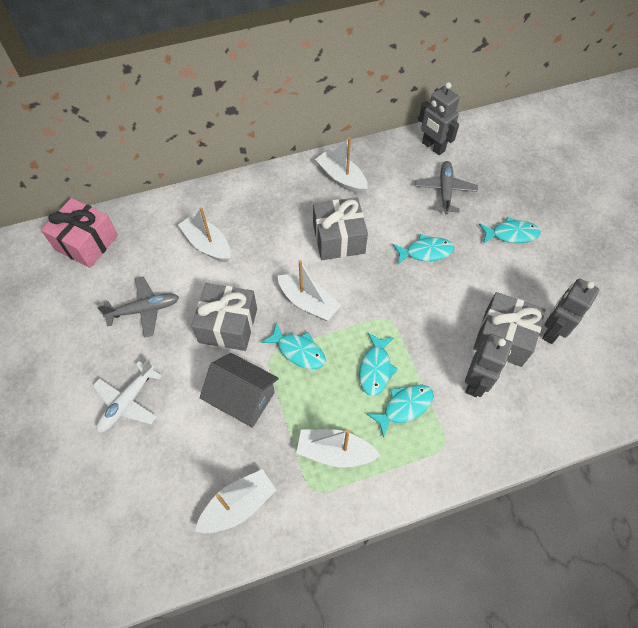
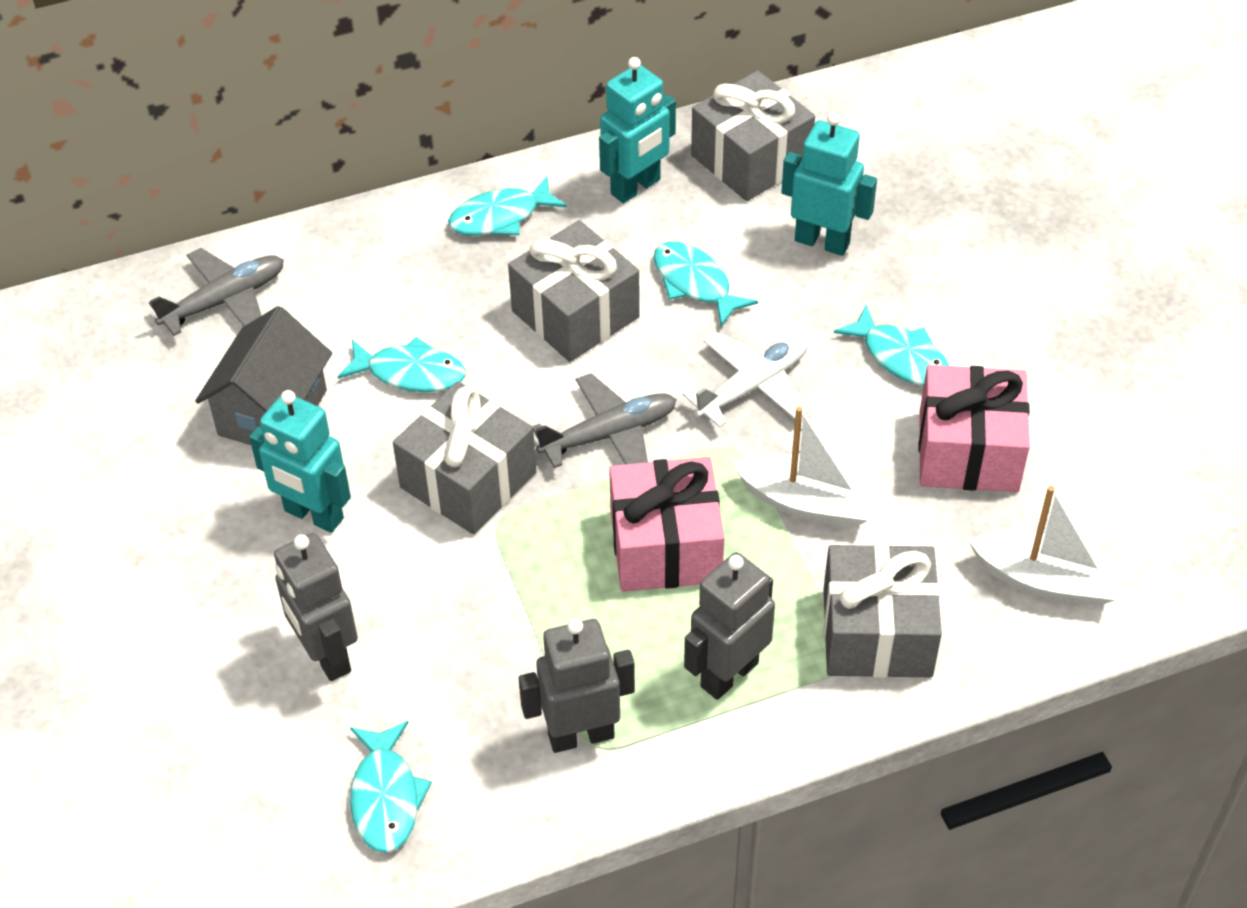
grey gift: 3 -> 4
pink gift: 1 -> 2
turquoise robot: 0 -> 3
white boat: 5 -> 2

